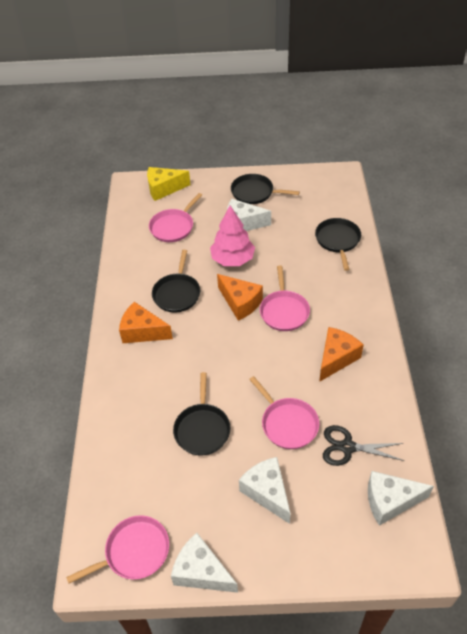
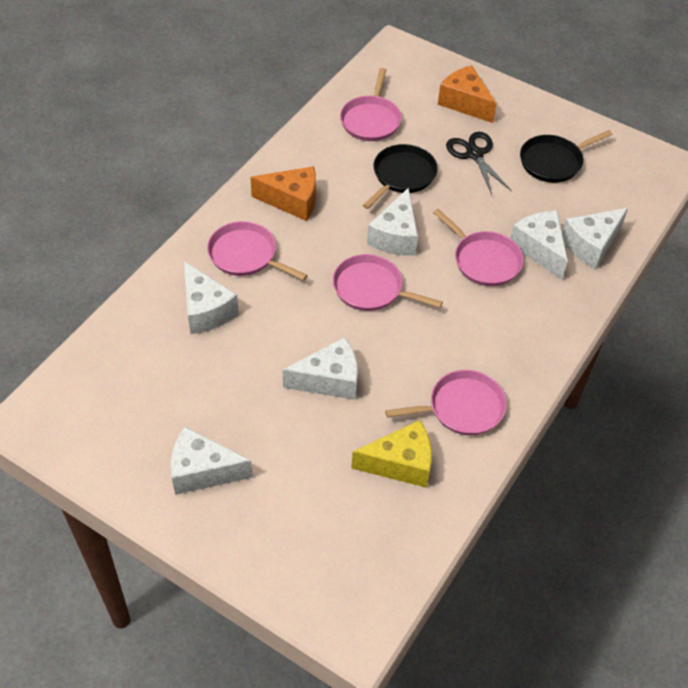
black pan: 4 -> 2
orange cheese: 3 -> 2
pink pan: 4 -> 5
pink tree: 1 -> 0
white cheese: 4 -> 6

